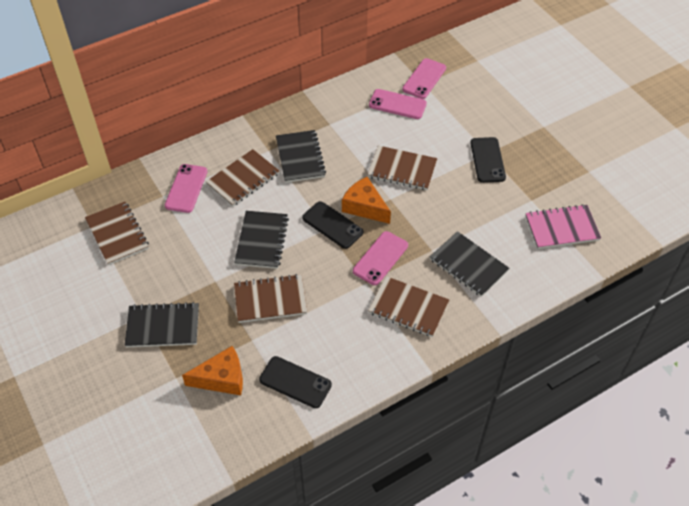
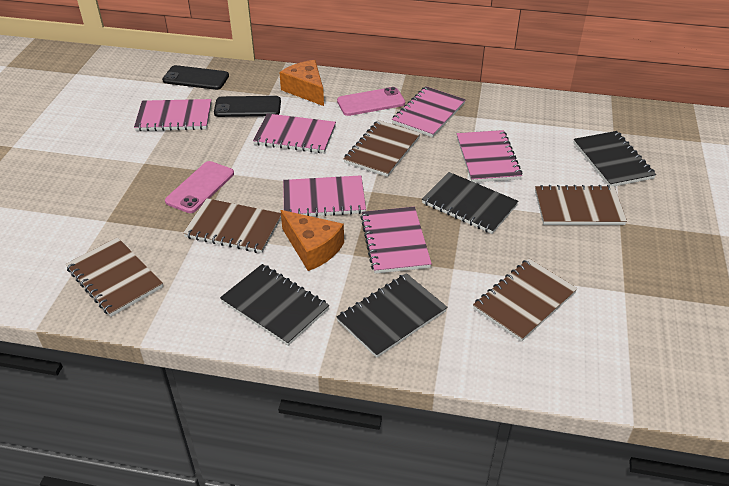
black phone: 3 -> 2
pink notebook: 1 -> 6
pink phone: 4 -> 2

